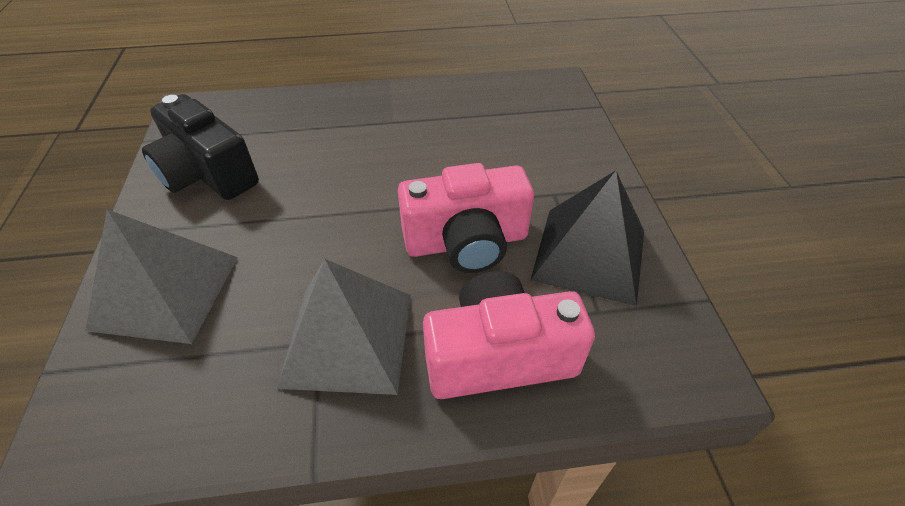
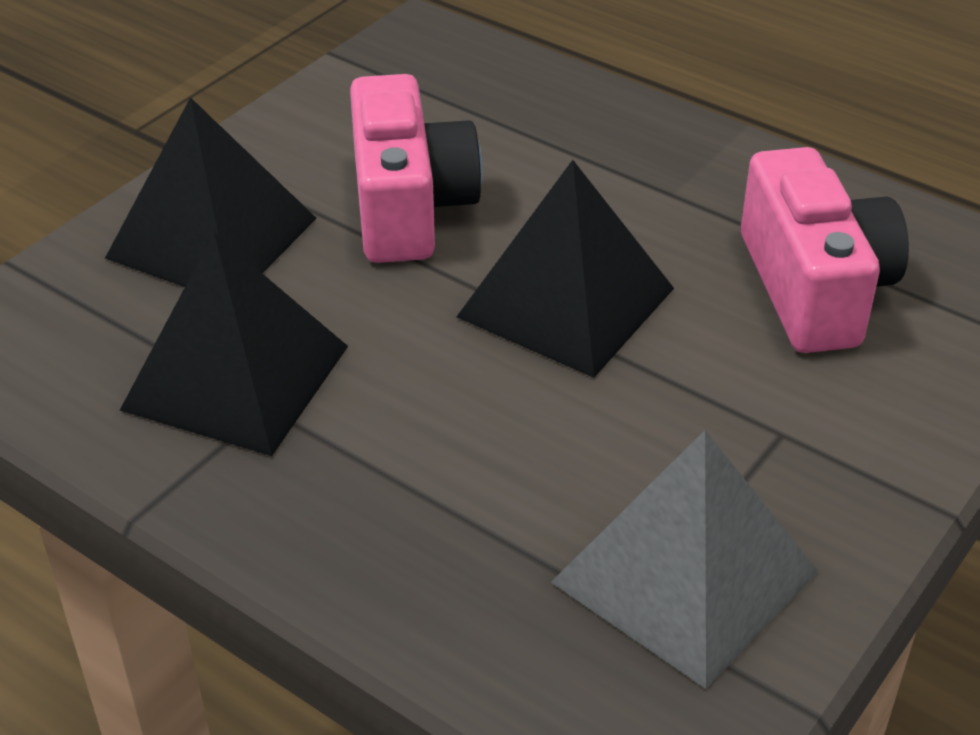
black camera: 1 -> 0
black pyramid: 1 -> 3
grey pyramid: 2 -> 1

